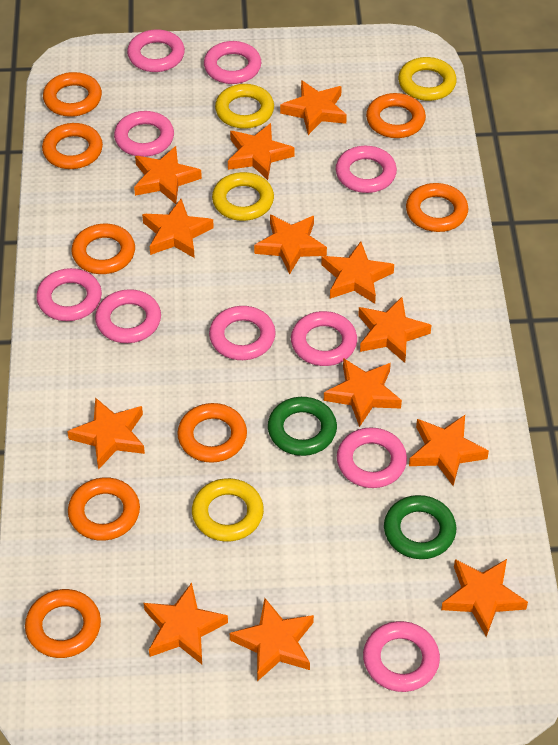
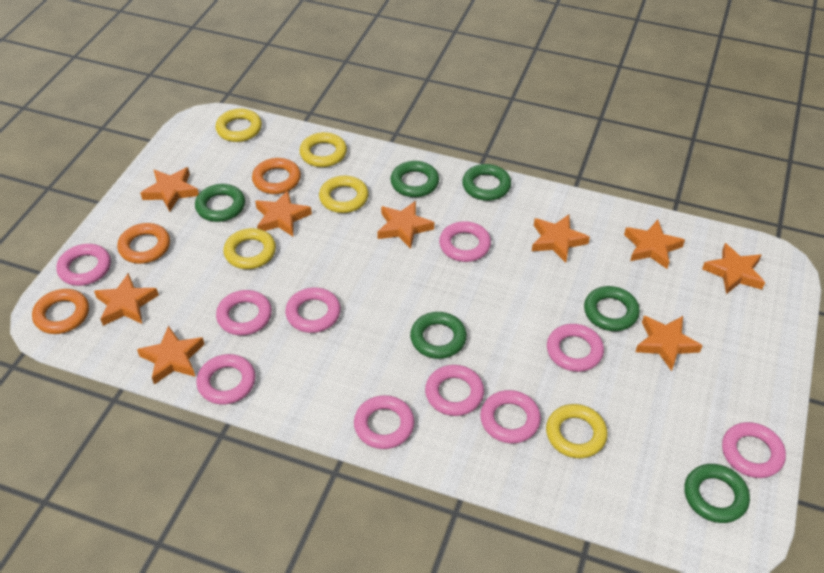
green ring: 2 -> 6
orange ring: 8 -> 3
orange star: 13 -> 9
yellow ring: 4 -> 5

